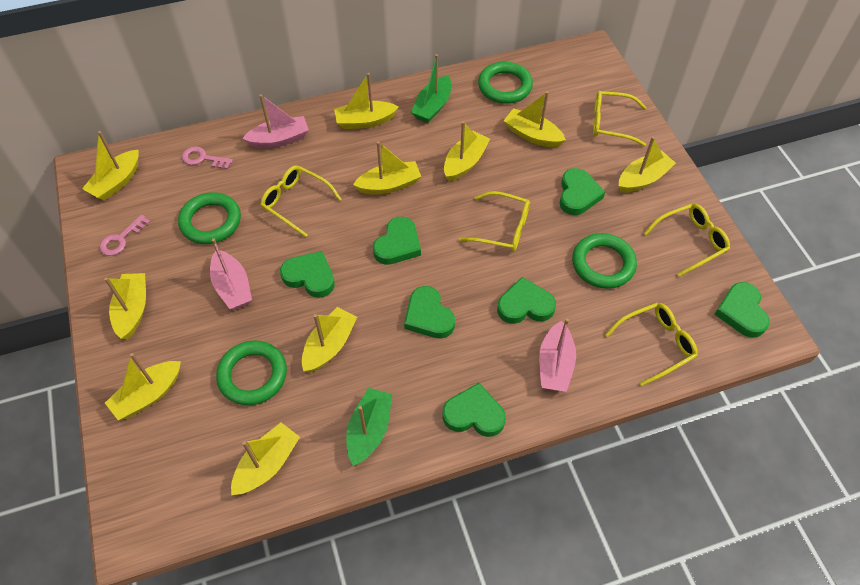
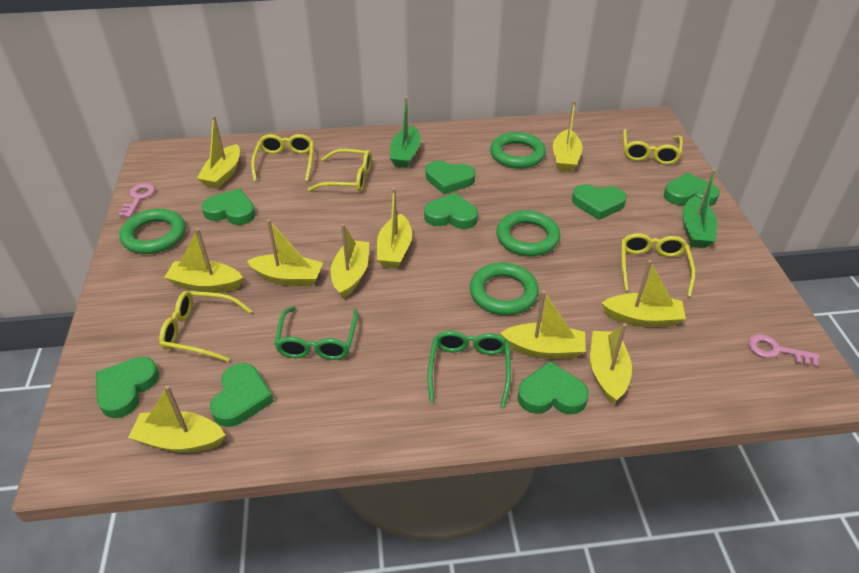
green glasses: 0 -> 2
green heart: 7 -> 8
pink boat: 3 -> 0

